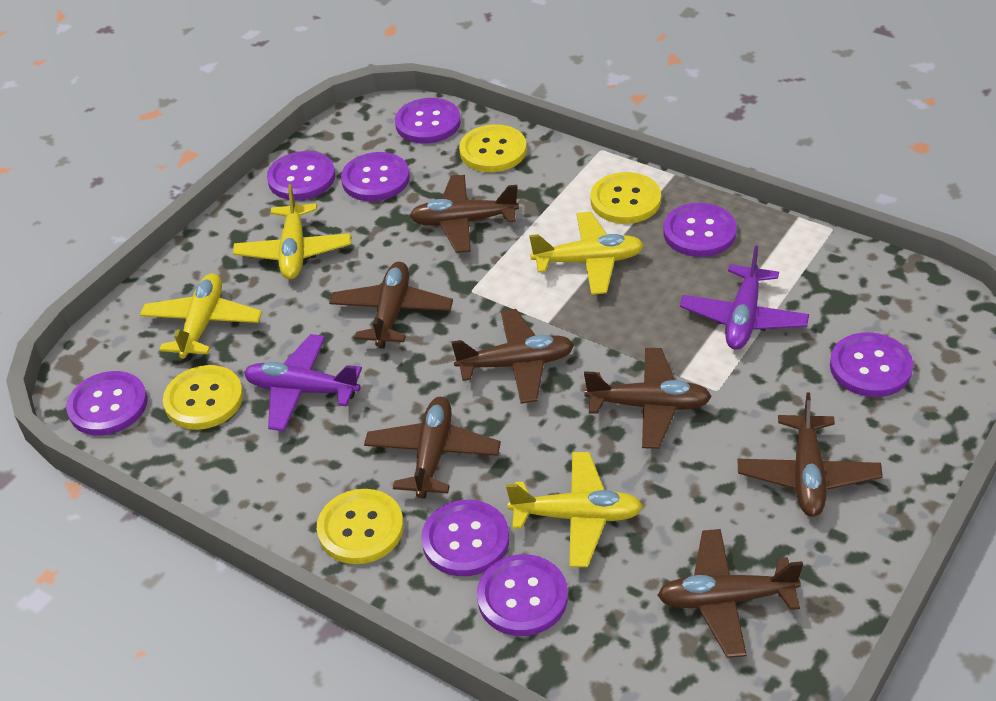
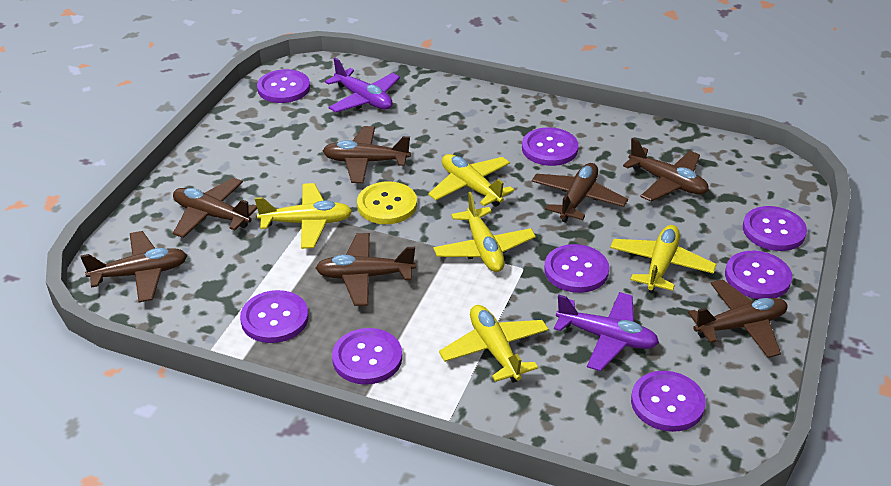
yellow button: 4 -> 1
yellow plane: 4 -> 5

